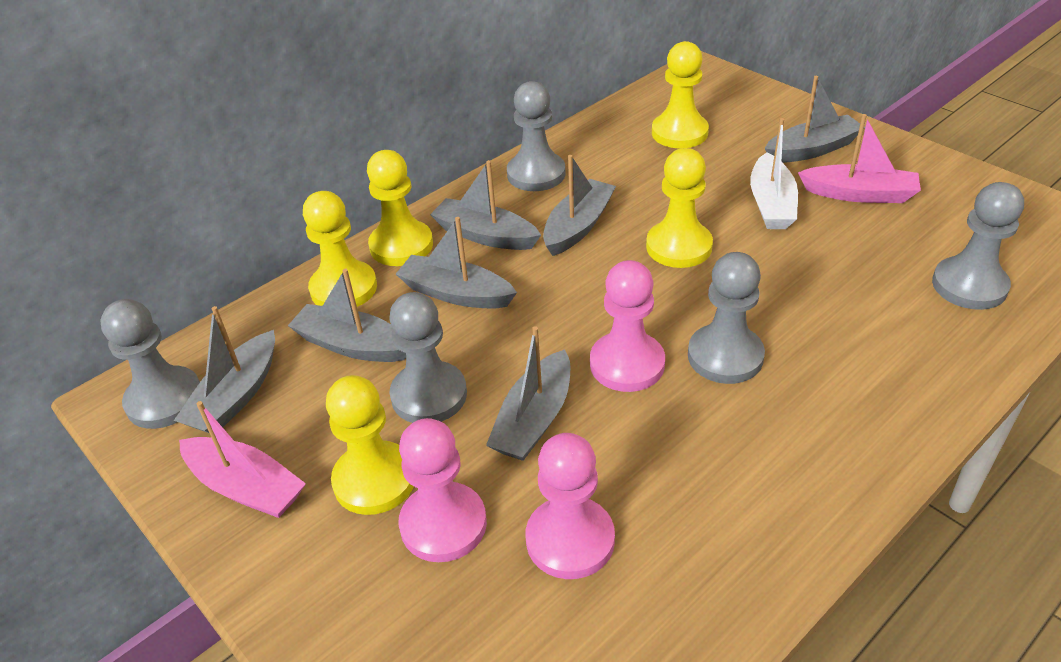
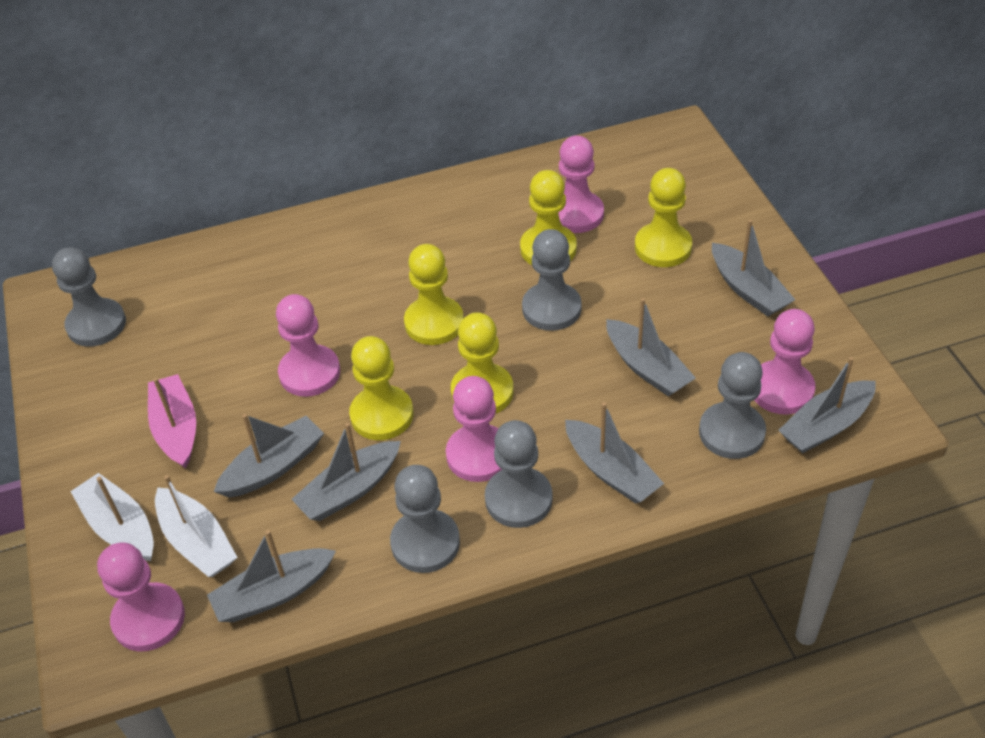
pink boat: 2 -> 1
pink pawn: 3 -> 5
white boat: 1 -> 2

